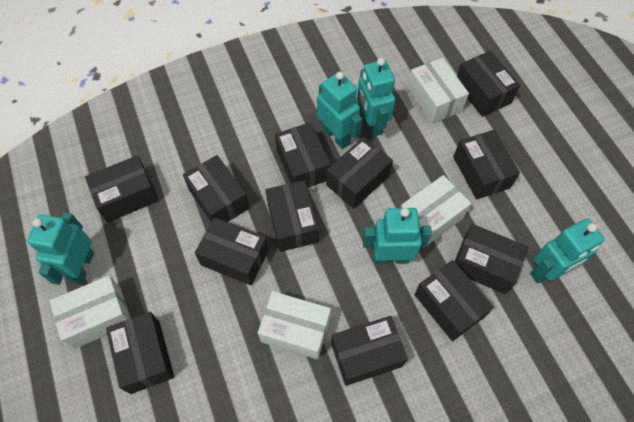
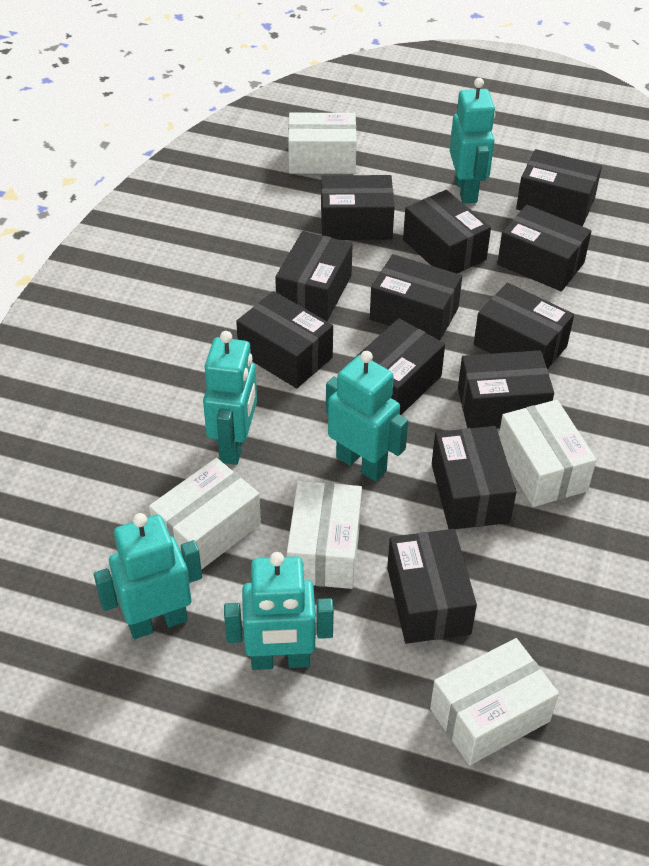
white box: 4 -> 5

